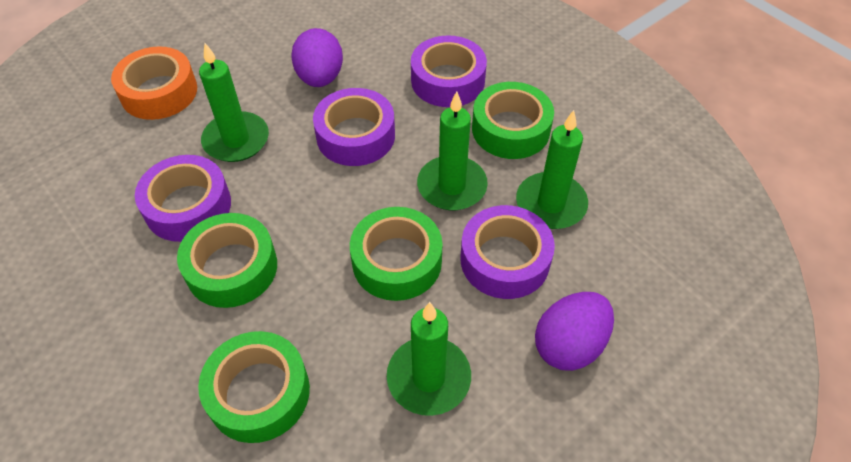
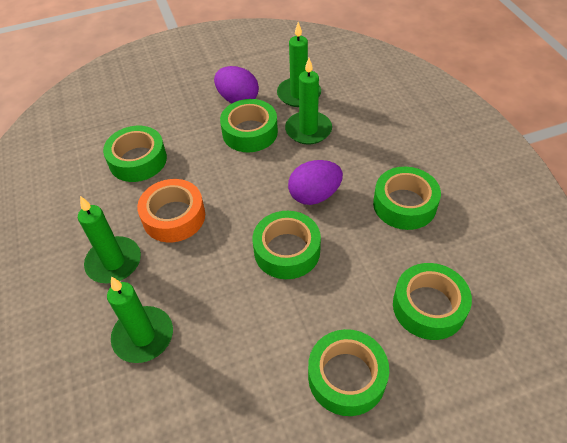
green tape: 4 -> 6
purple tape: 4 -> 0

